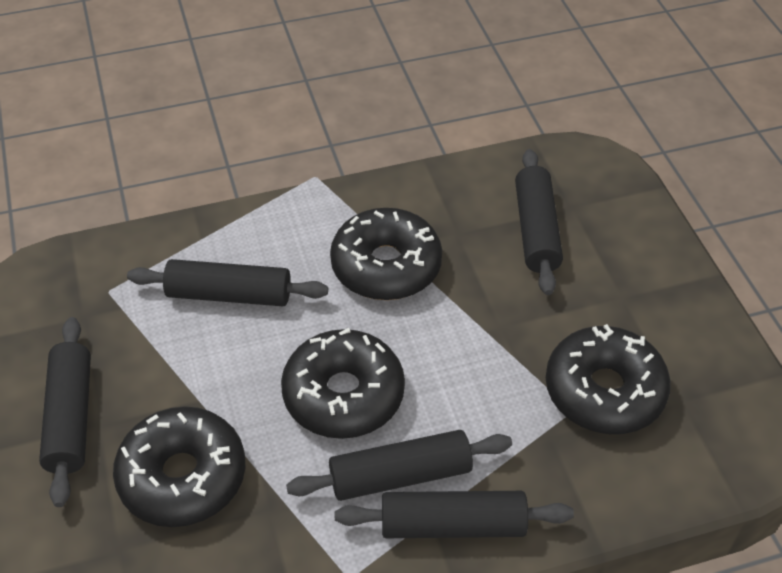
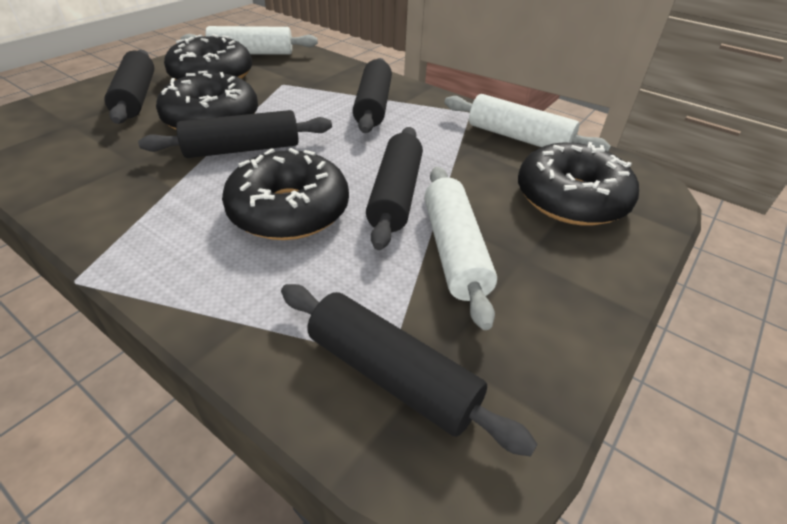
white rolling pin: 0 -> 3

